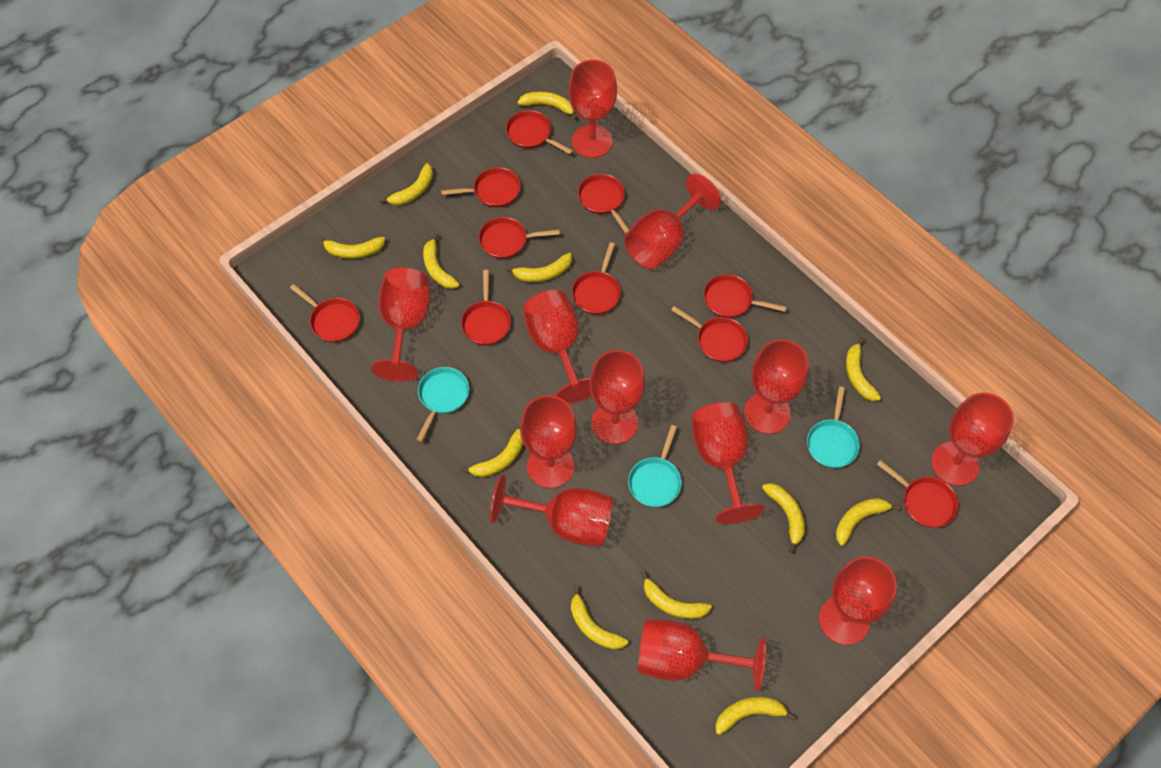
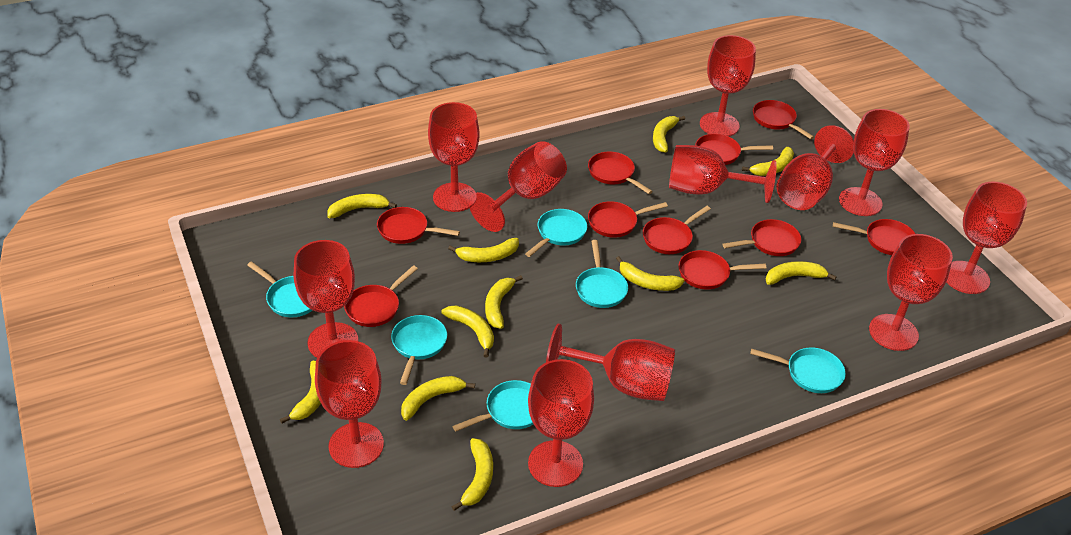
turquoise pan: 3 -> 6
yellow banana: 12 -> 11

